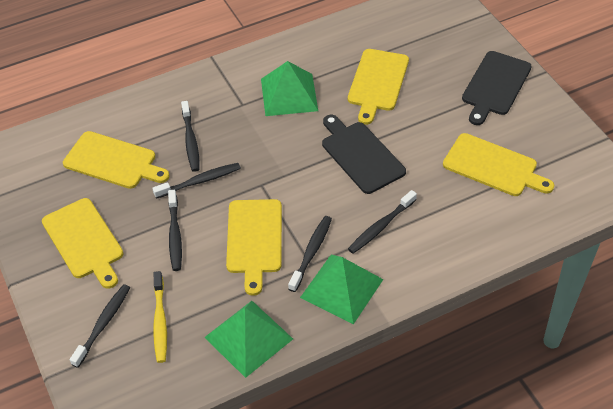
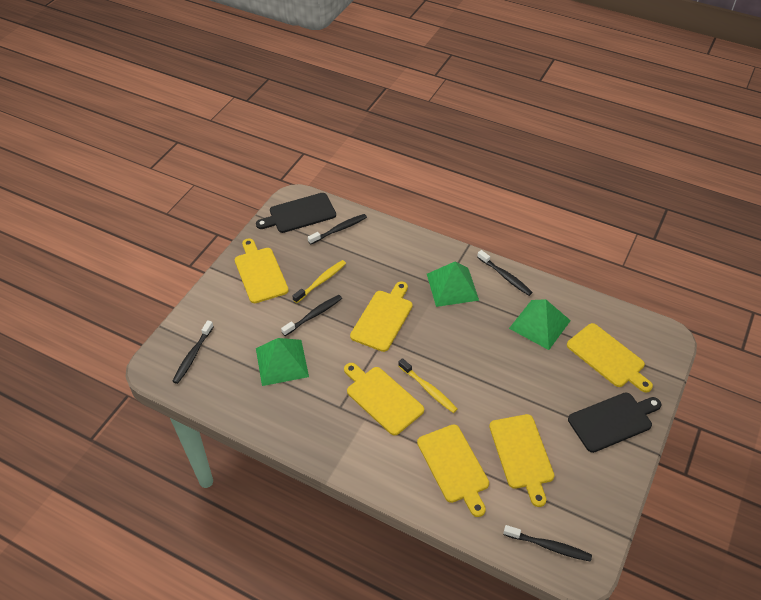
black toothbrush: 6 -> 5
yellow cutting board: 5 -> 6
yellow toothbrush: 1 -> 2

